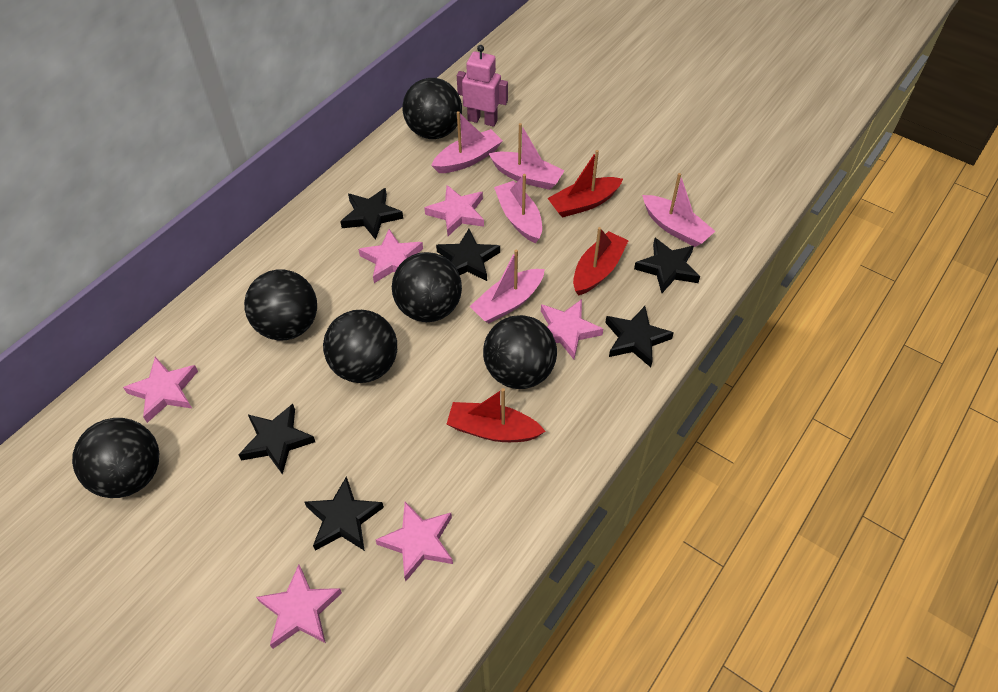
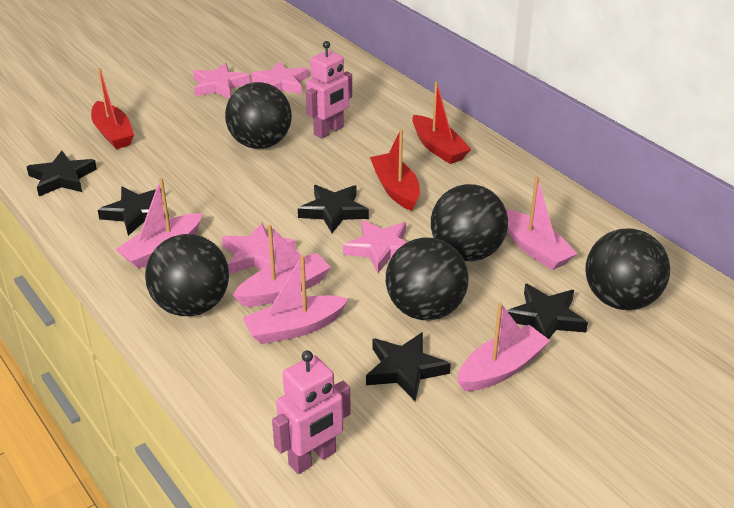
black ball: 6 -> 5
black star: 6 -> 5
pink robot: 1 -> 2
pink star: 6 -> 4

